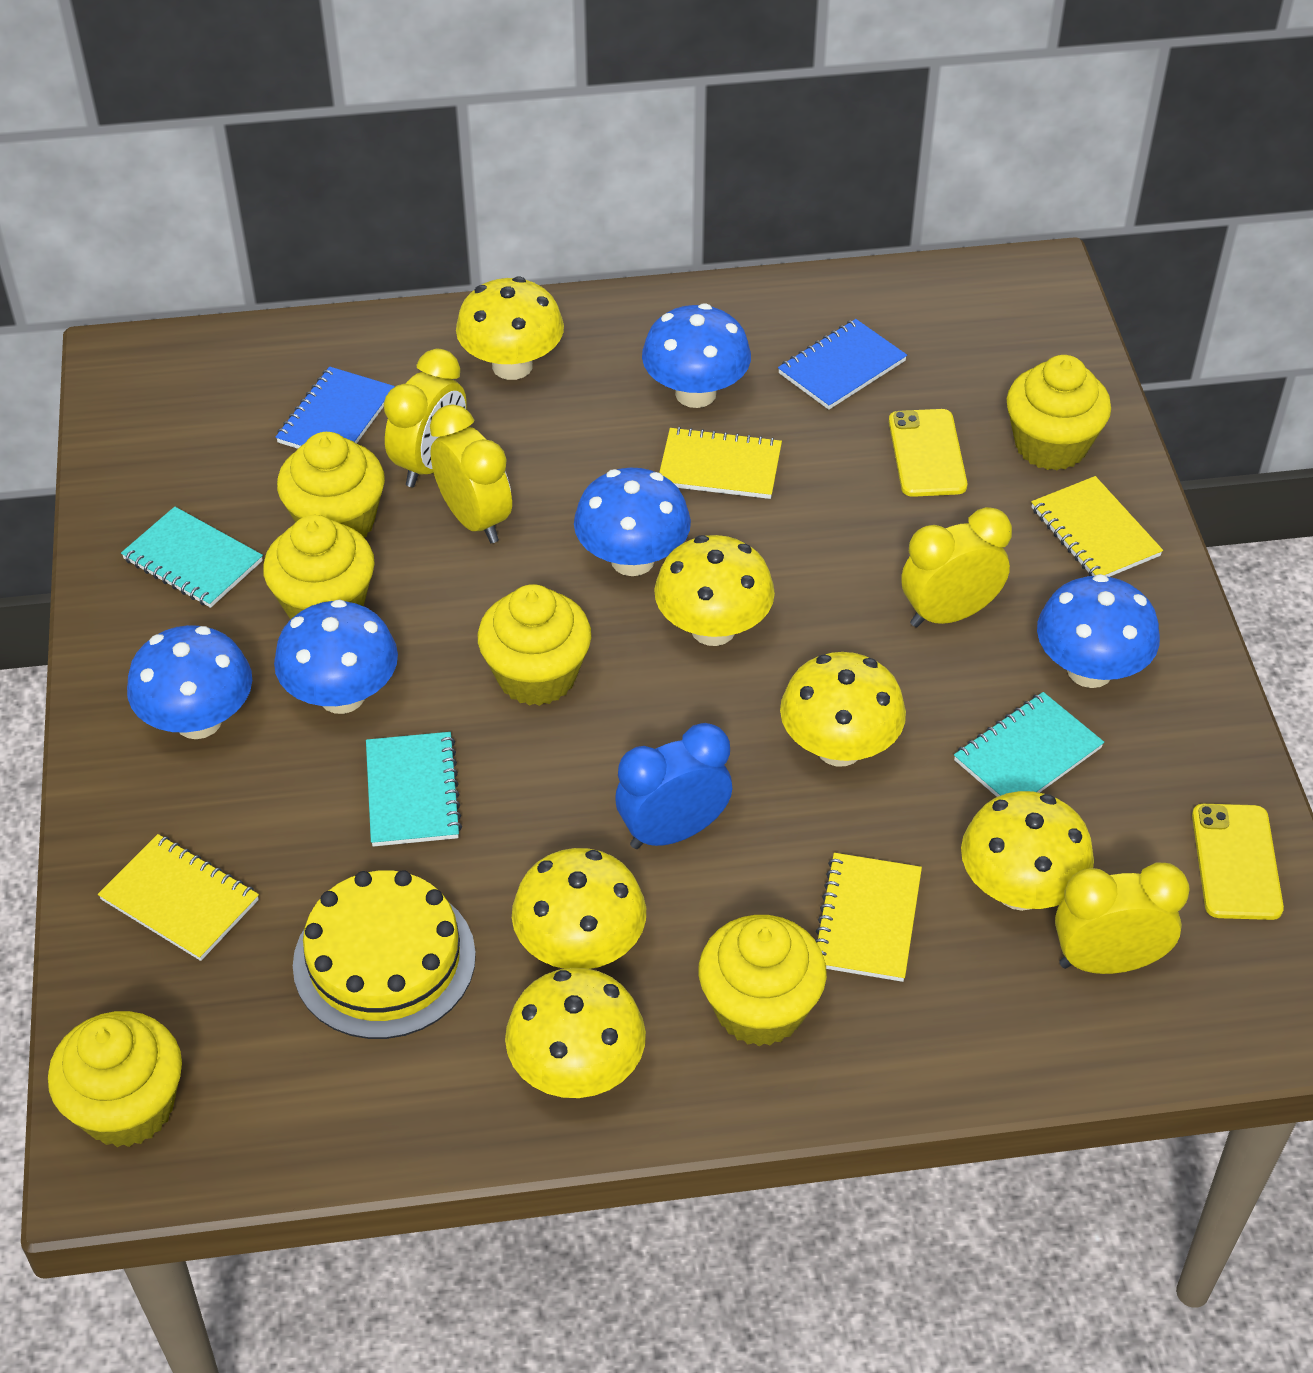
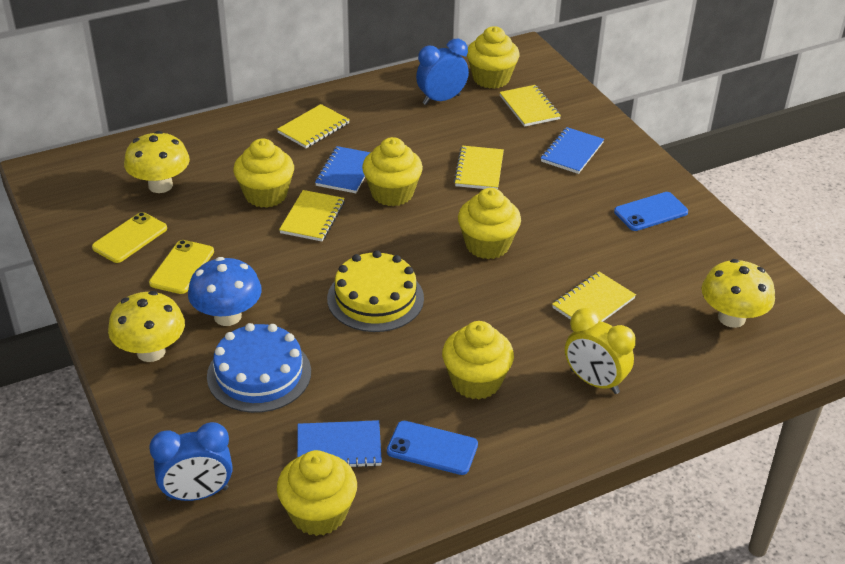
blue cake: 0 -> 1
blue clock: 1 -> 2
blue mushroom: 5 -> 1
blue notebook: 2 -> 3
blue phone: 0 -> 2
turquoise notebook: 3 -> 0
yellow clock: 4 -> 1
yellow mushroom: 6 -> 3
yellow notebook: 4 -> 5

